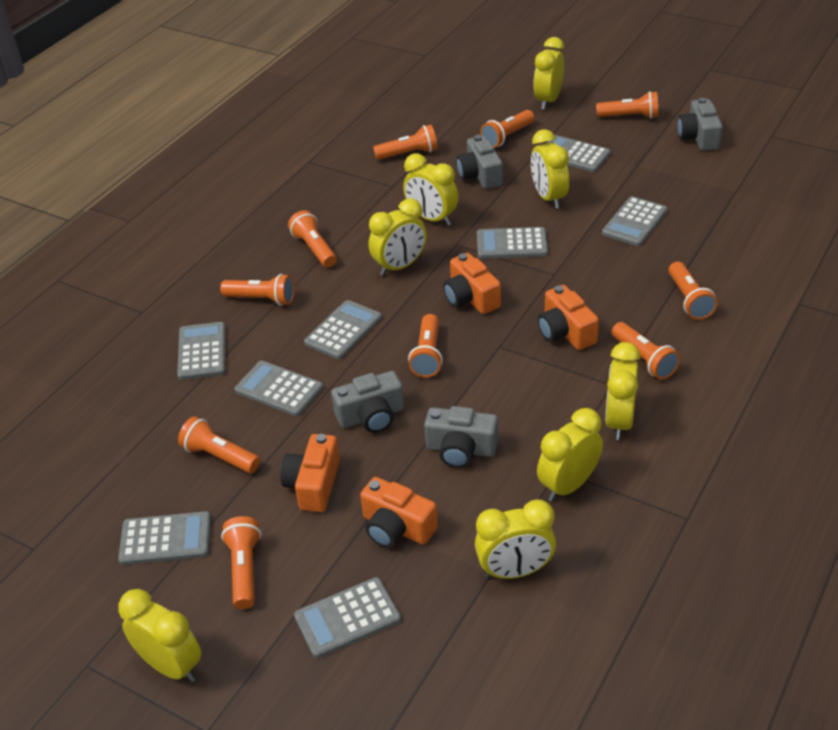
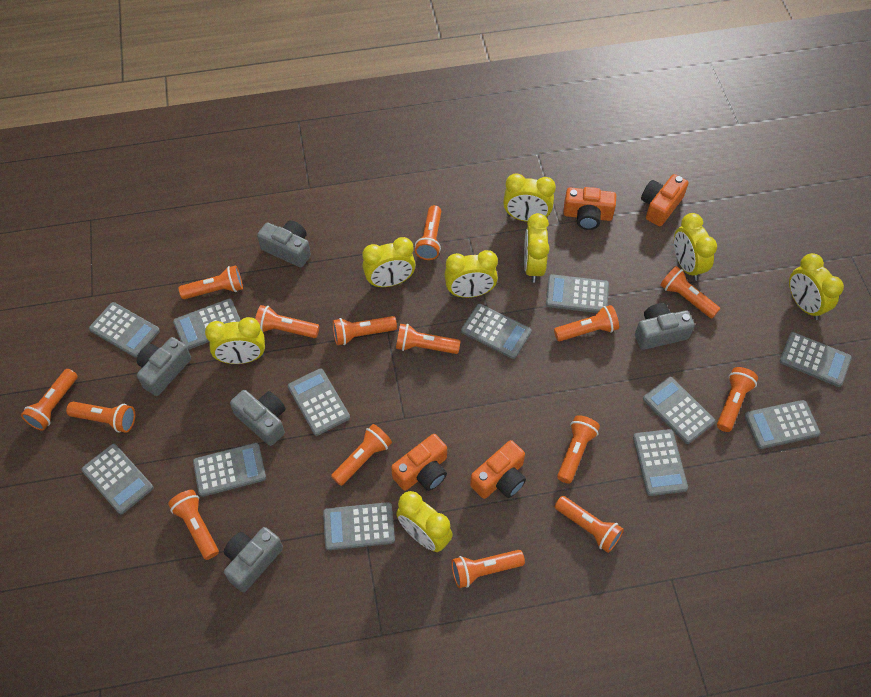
grey calculator: 8 -> 12
grey camera: 4 -> 5
orange flashlight: 10 -> 15

